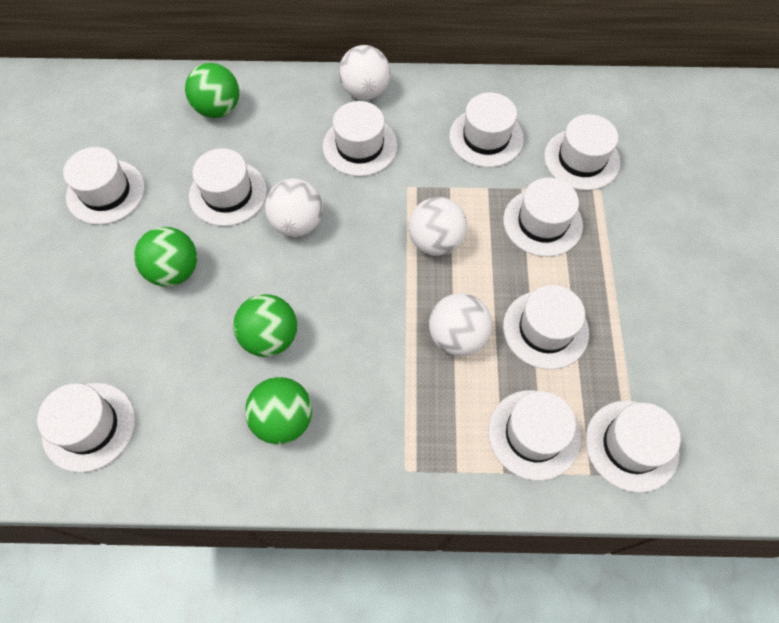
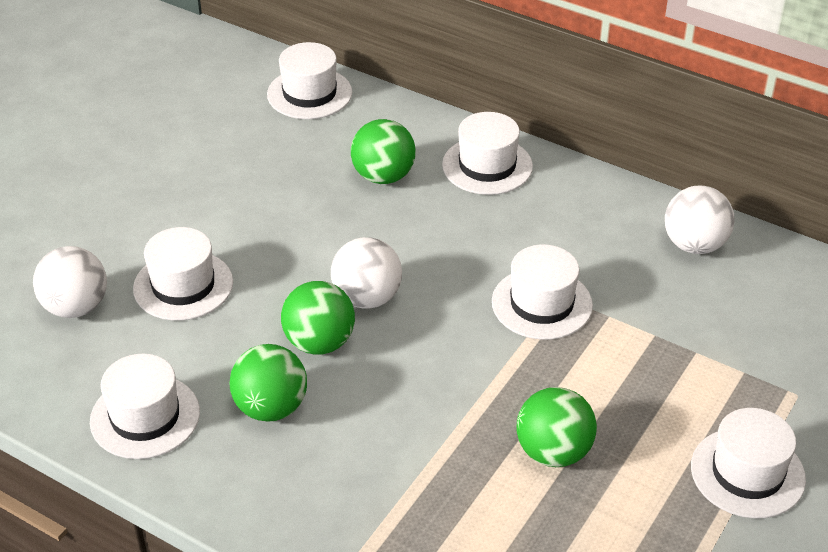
white ball: 4 -> 3
white hat: 10 -> 6

